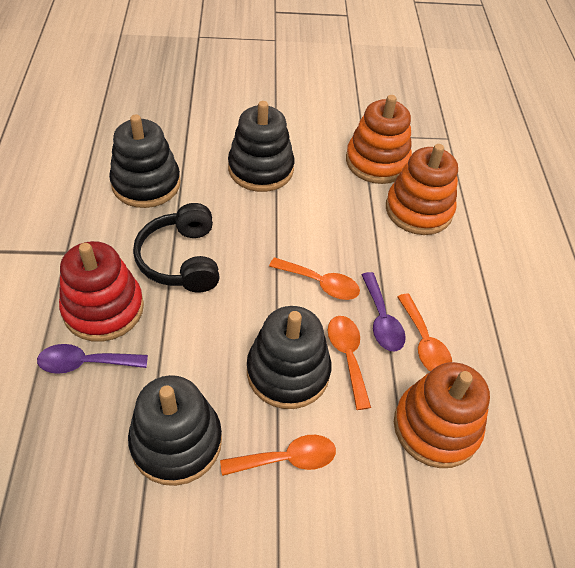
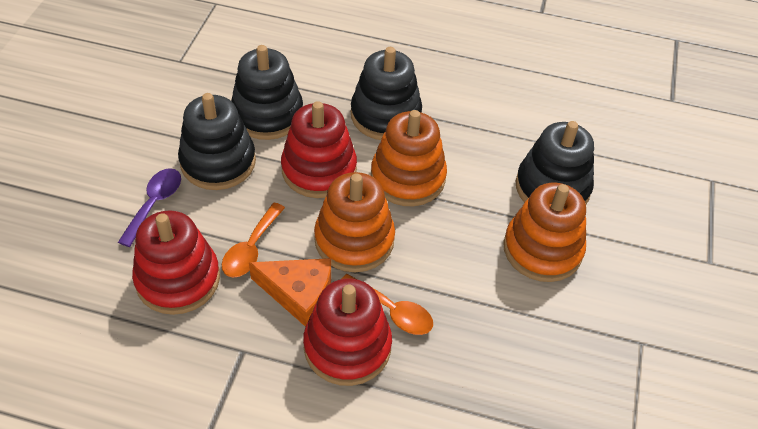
black headphones: 1 -> 0
orange cheese: 0 -> 1
orange spoon: 4 -> 2
purple spoon: 2 -> 1
red stacking toy: 1 -> 3

